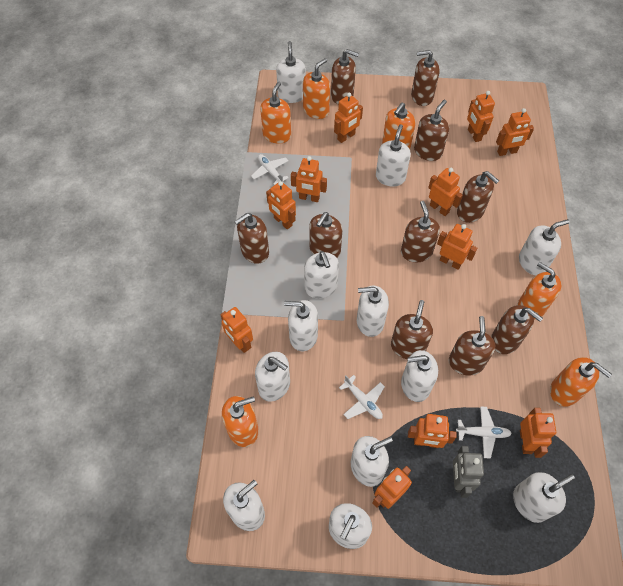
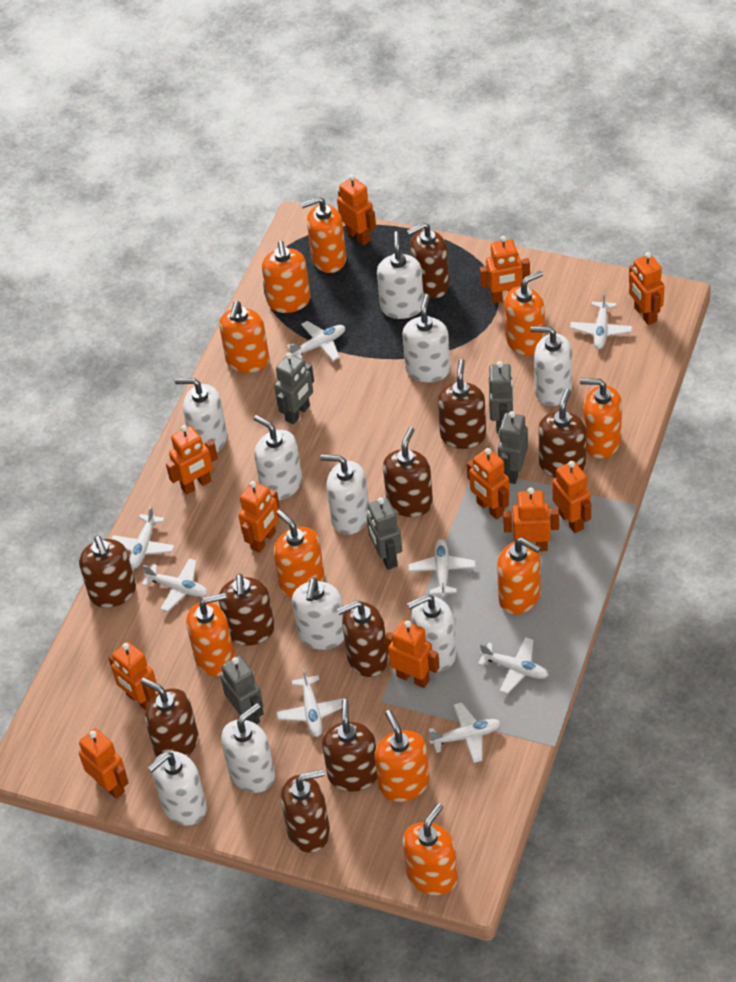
grey robot: 1 -> 5
orange soap dispenser: 6 -> 10
white plane: 3 -> 8
white soap dispenser: 12 -> 10

